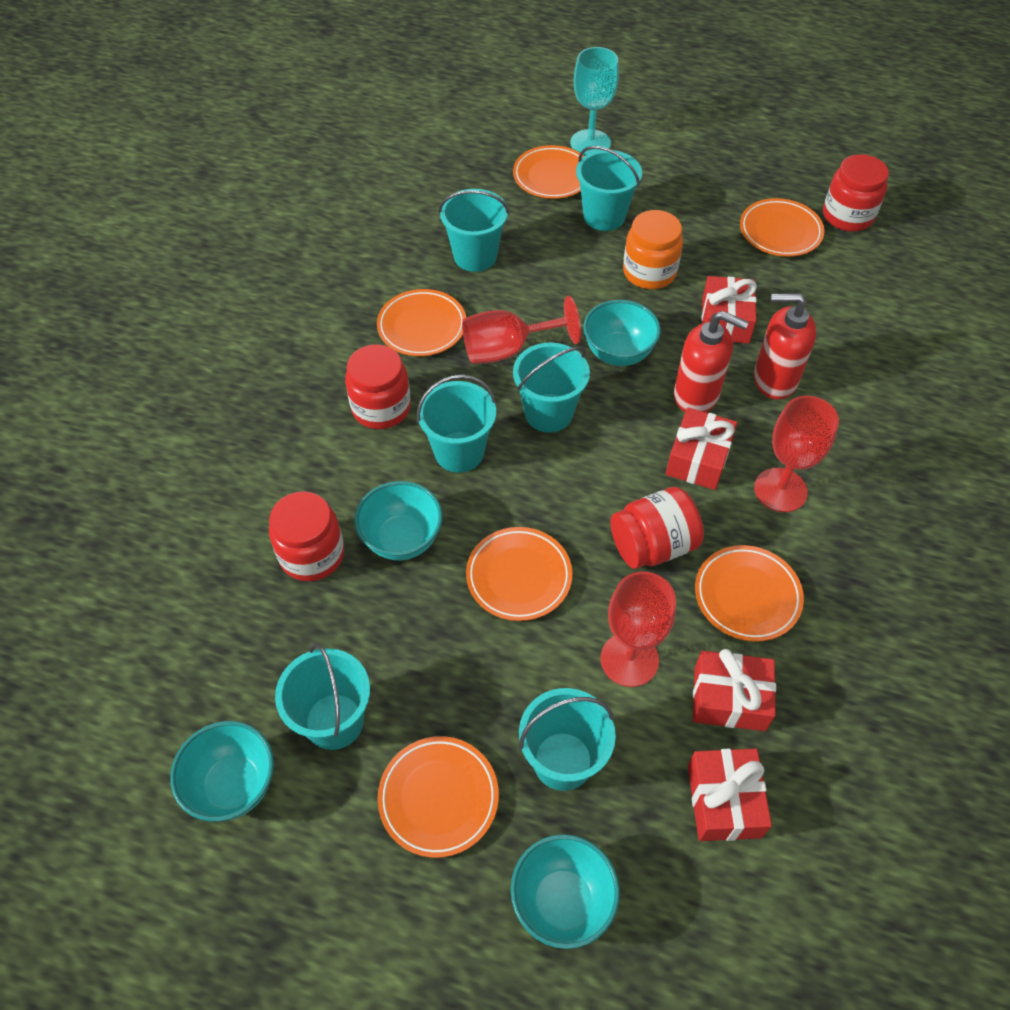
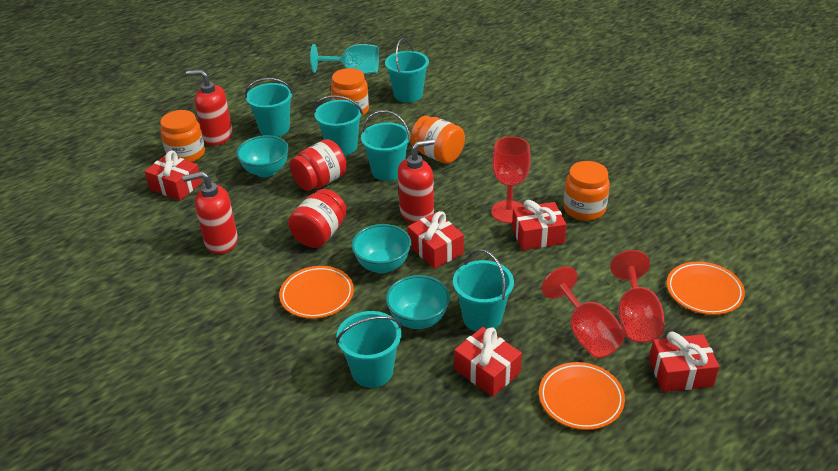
orange jar: 1 -> 4
orange plate: 6 -> 3
red gift: 4 -> 5
red jar: 4 -> 2
red soap dispenser: 2 -> 3
turquoise bowl: 4 -> 3

